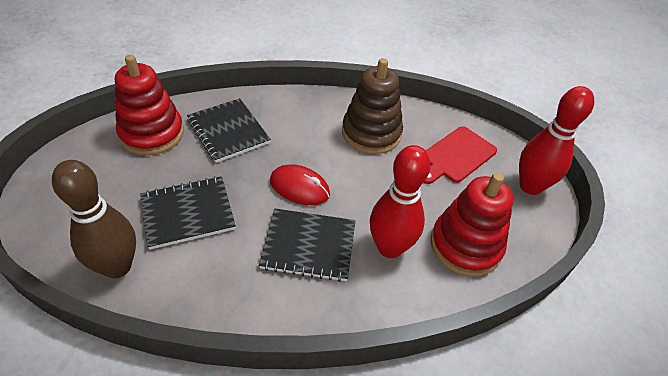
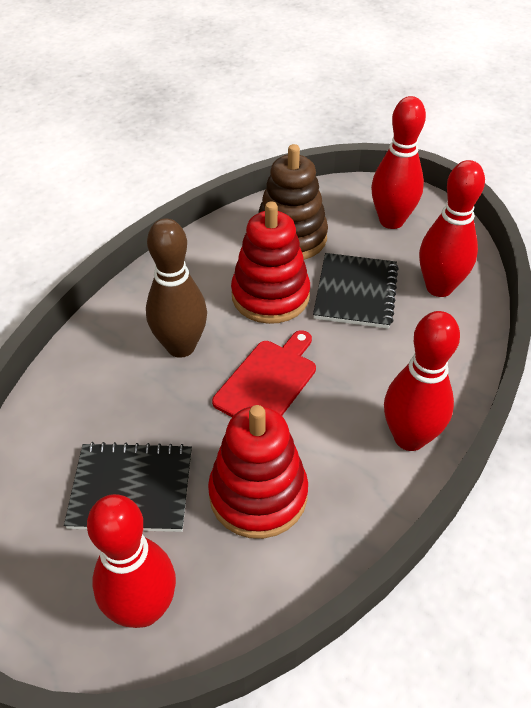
black notebook: 3 -> 2
red bowling pin: 2 -> 4
red mouse: 1 -> 0

